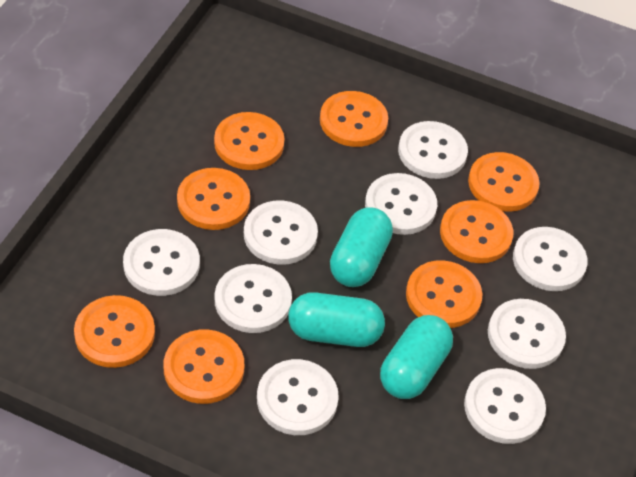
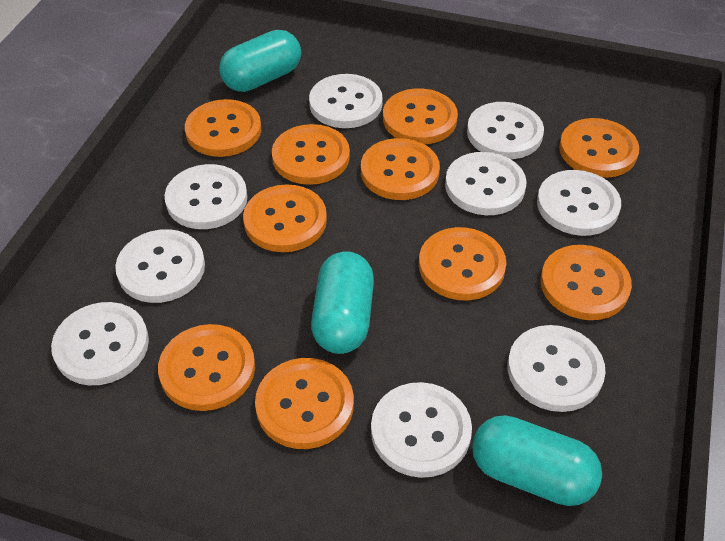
orange button: 8 -> 10

